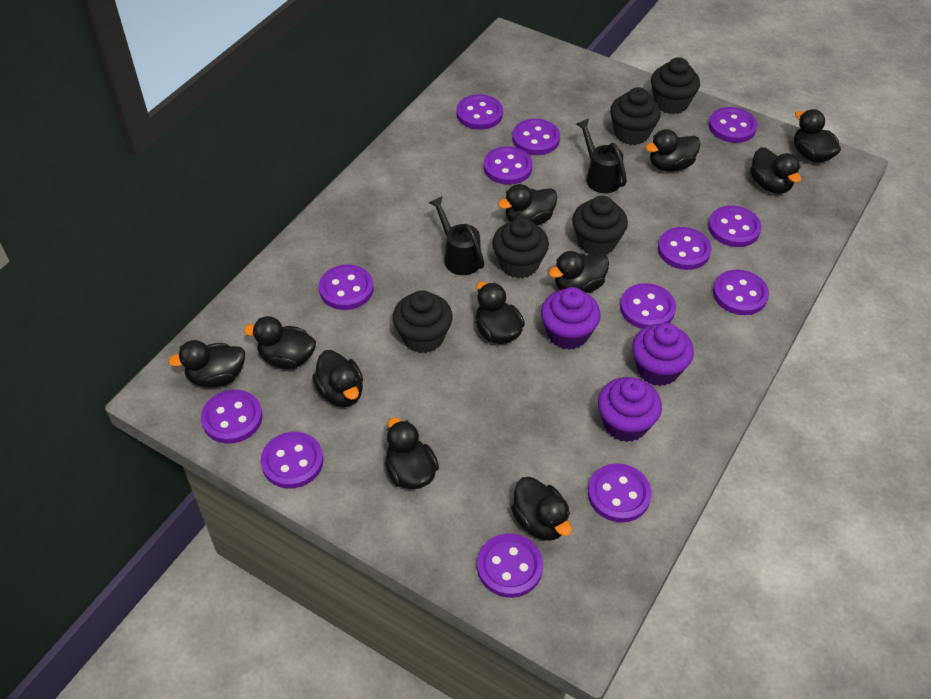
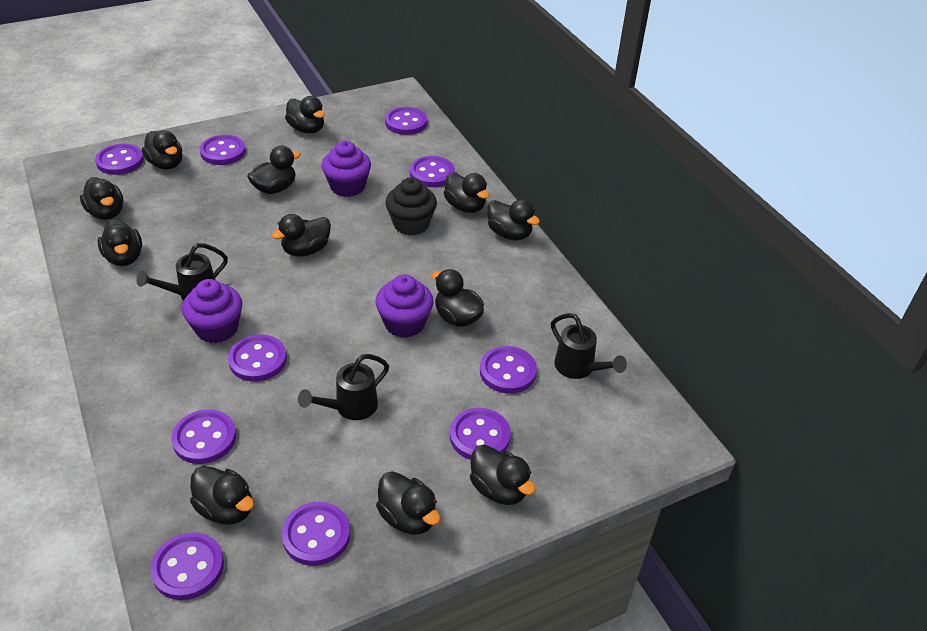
black cupcake: 5 -> 1
black duck: 11 -> 12
black watering can: 2 -> 3
purple button: 13 -> 10

